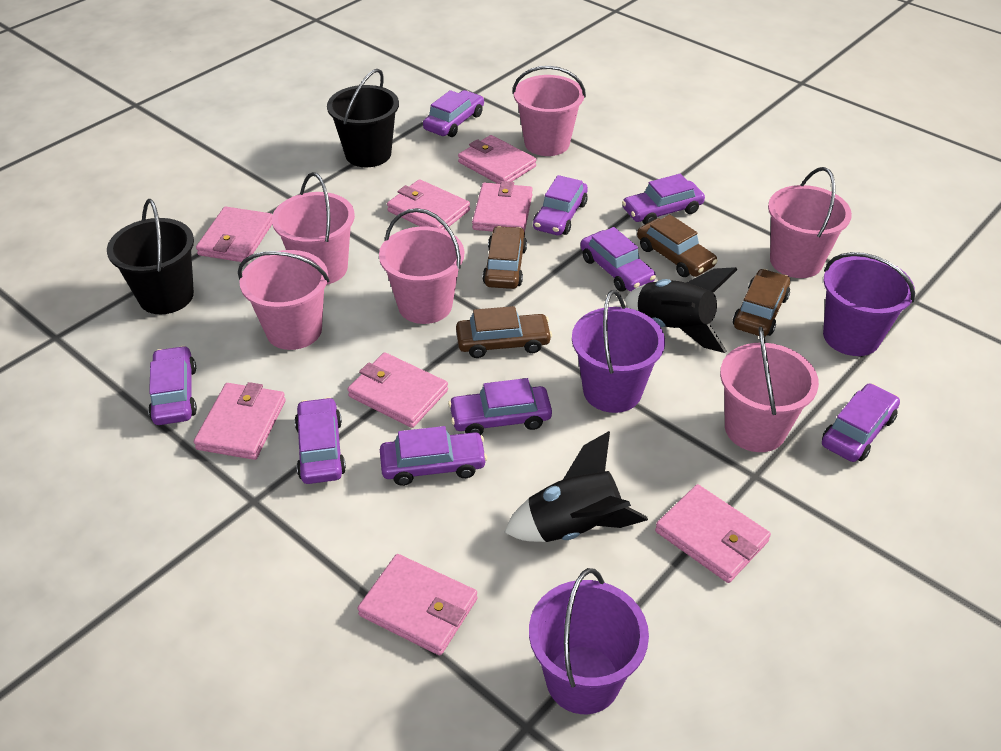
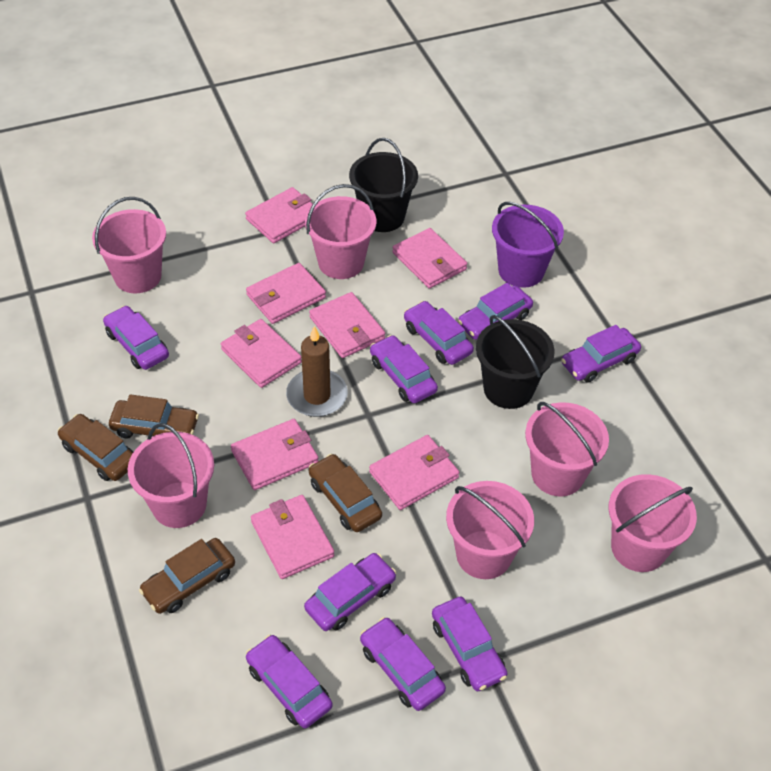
black rocket: 2 -> 0
brown candle: 0 -> 1
purple bucket: 3 -> 1

